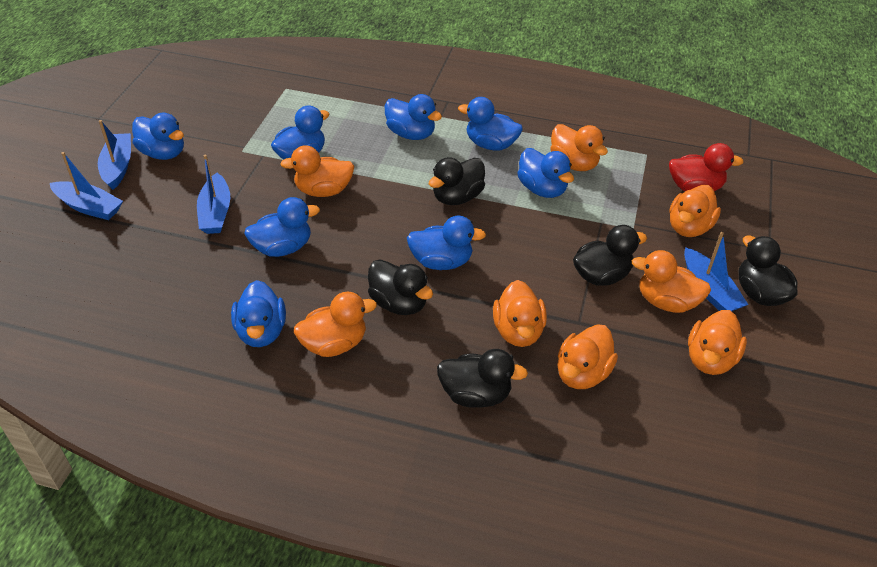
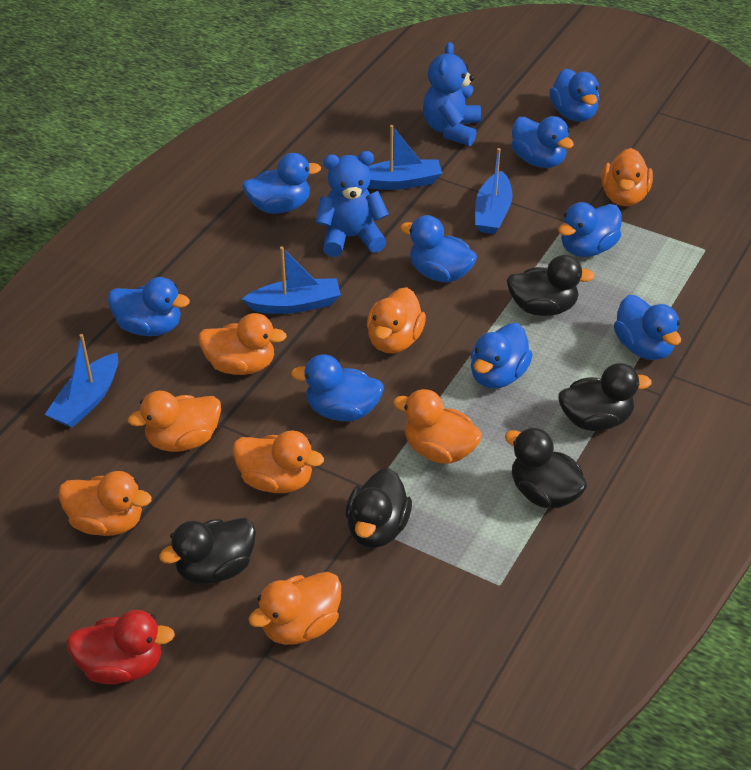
blue duck: 8 -> 9
blue teddy bear: 0 -> 2

